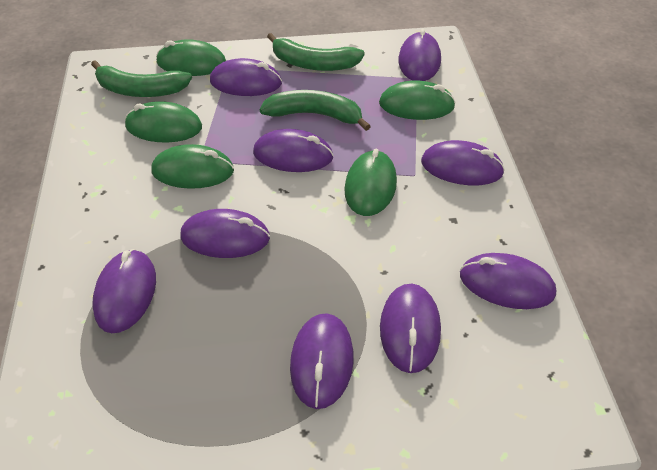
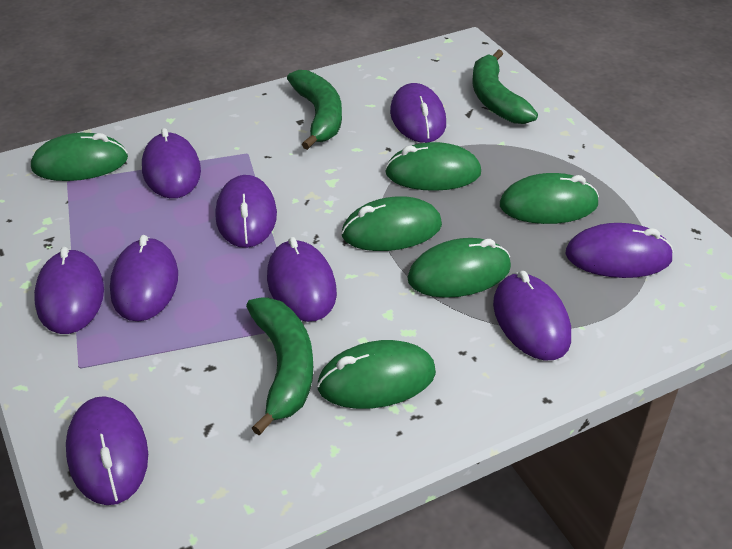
green mouse: 5 -> 6

